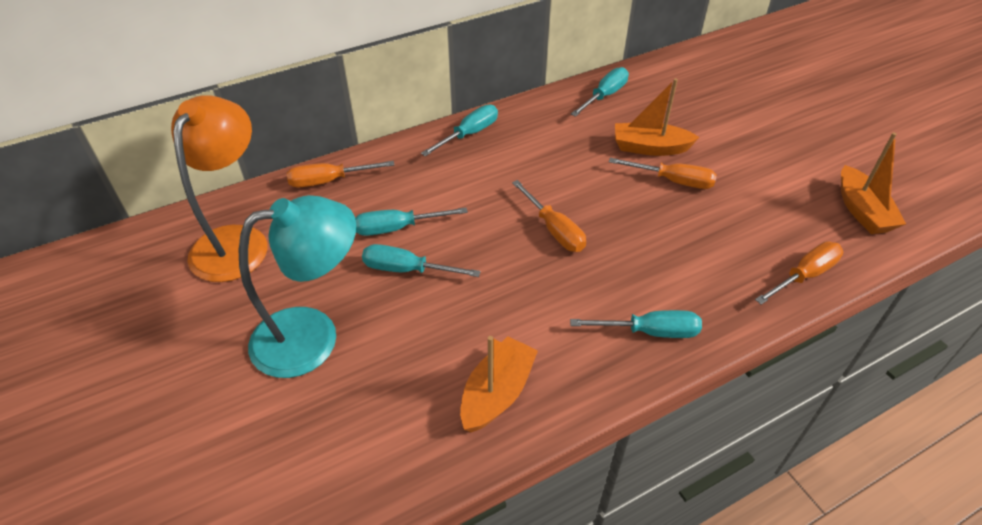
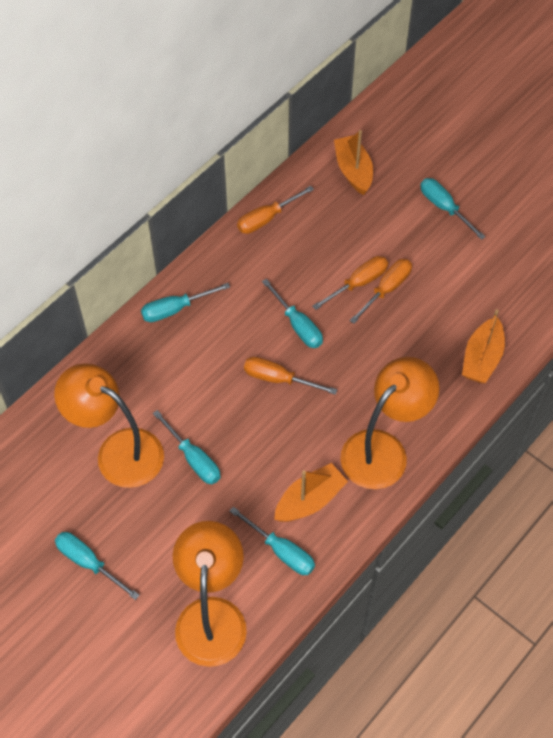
orange lamp: 1 -> 3
turquoise lamp: 1 -> 0
turquoise screwdriver: 5 -> 6

